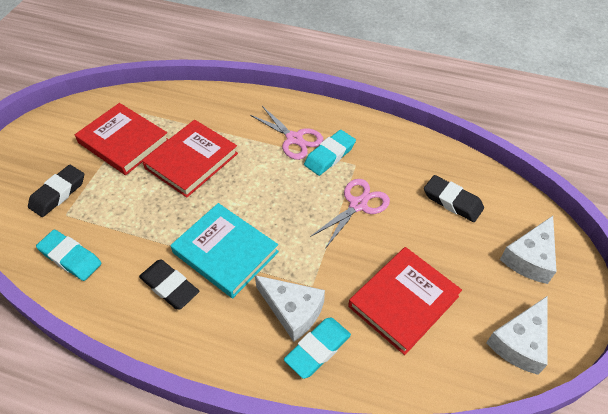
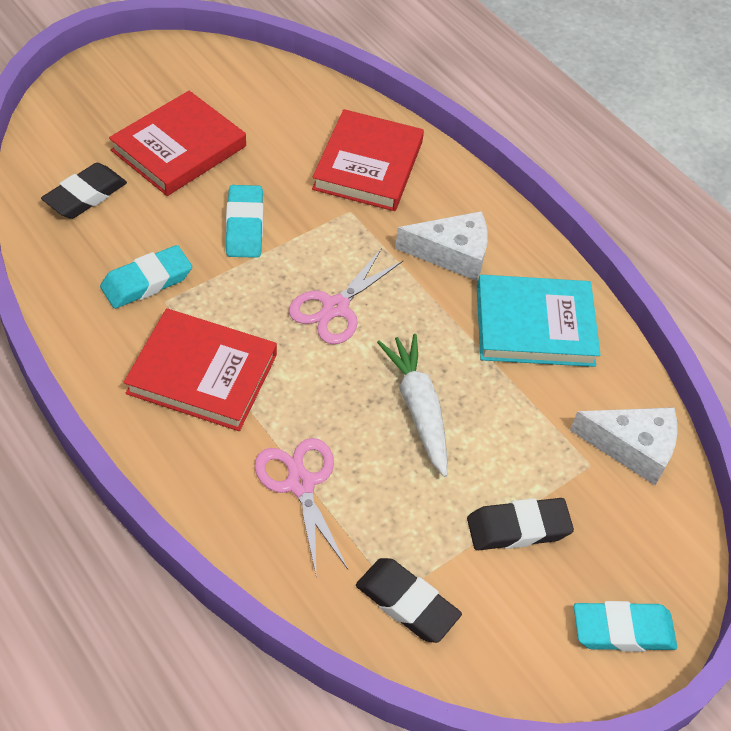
white carrot: 0 -> 1
white cheese: 3 -> 2

